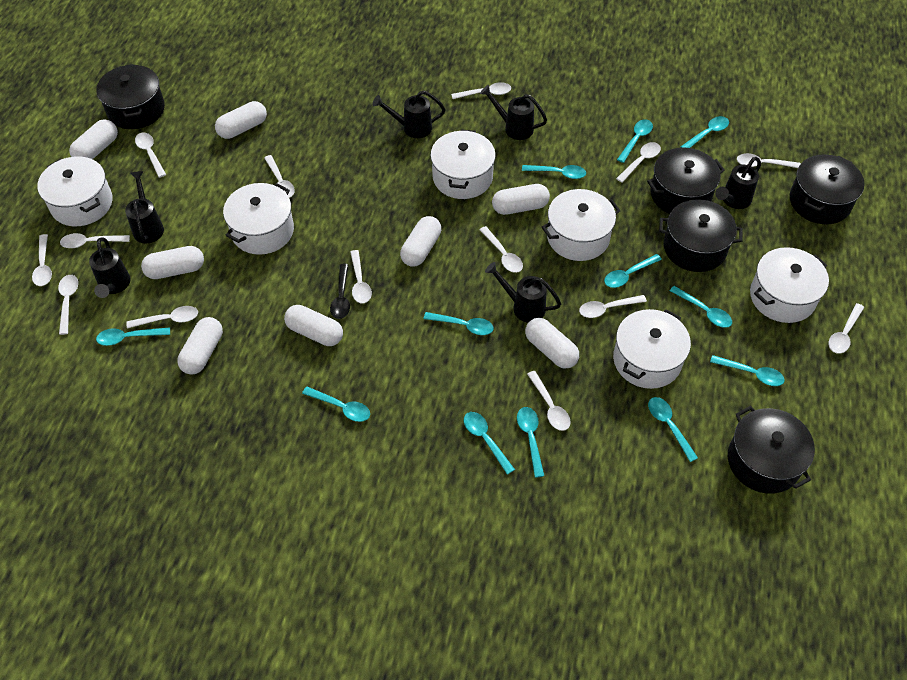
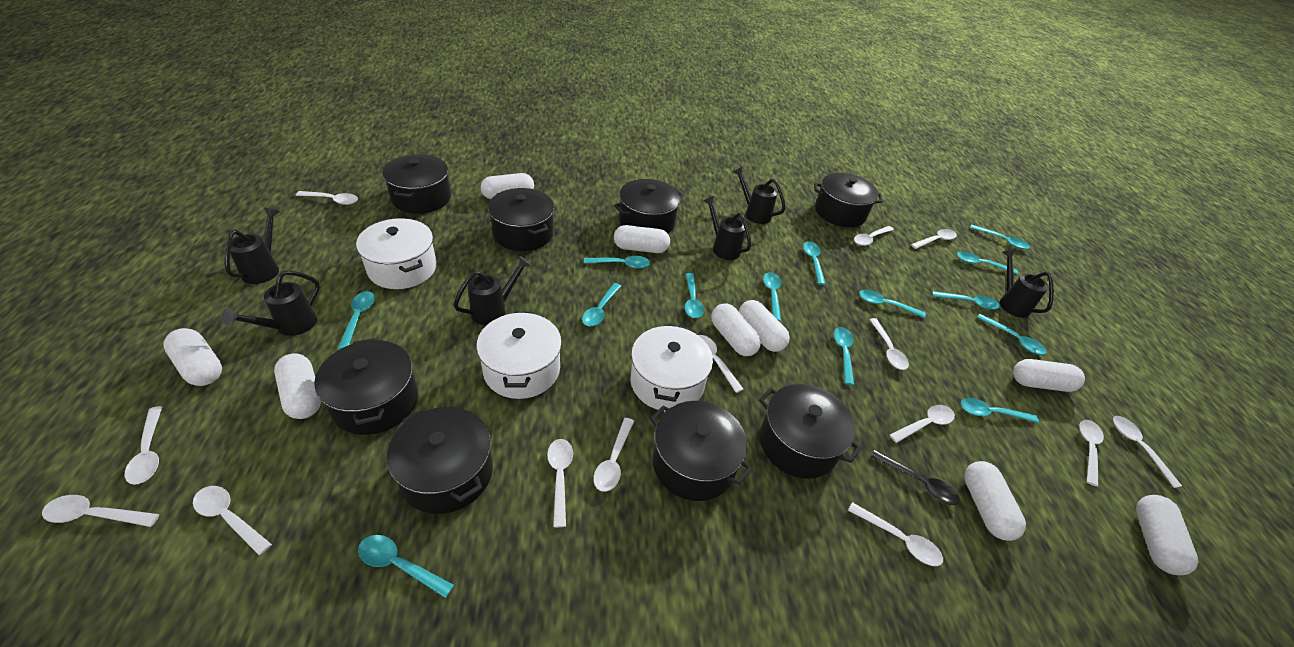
black pot: 5 -> 8
turquoise spoon: 12 -> 14
white capsule: 8 -> 9
white pot: 6 -> 3

